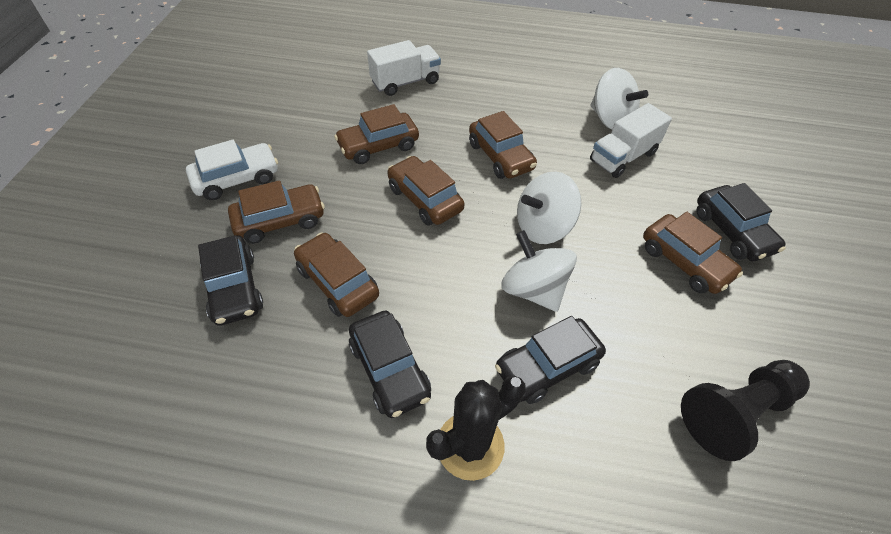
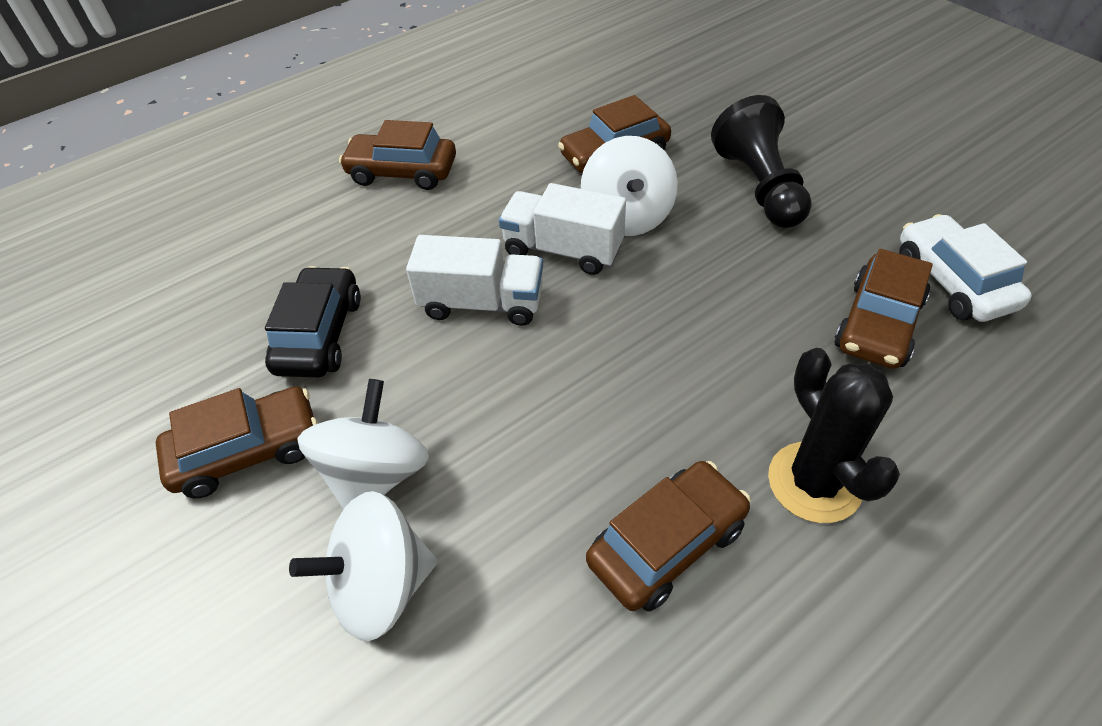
black car: 4 -> 1
brown car: 6 -> 5

